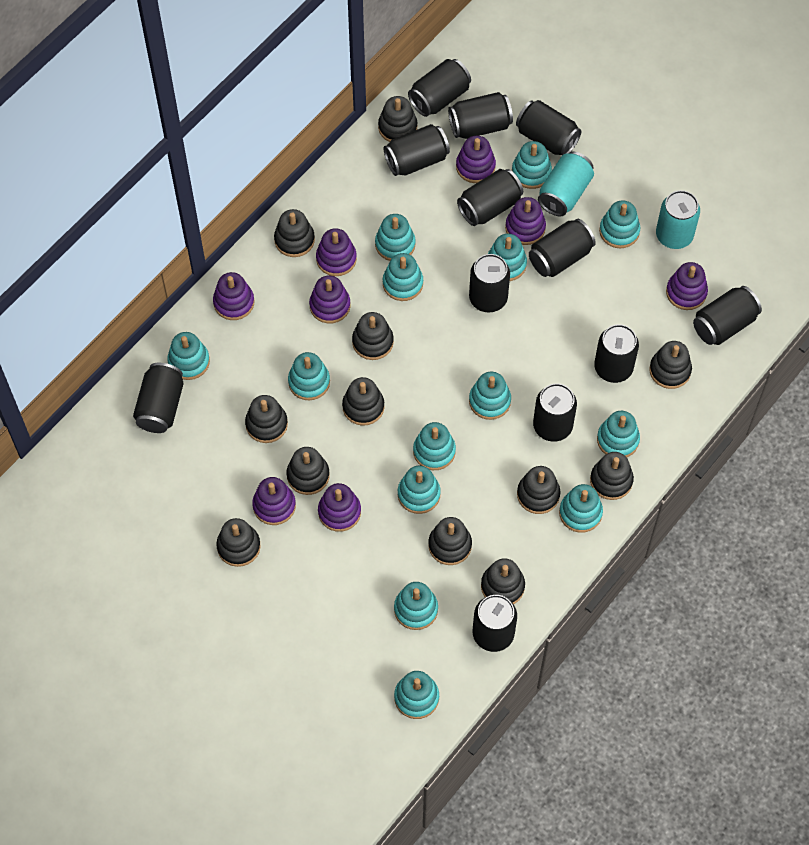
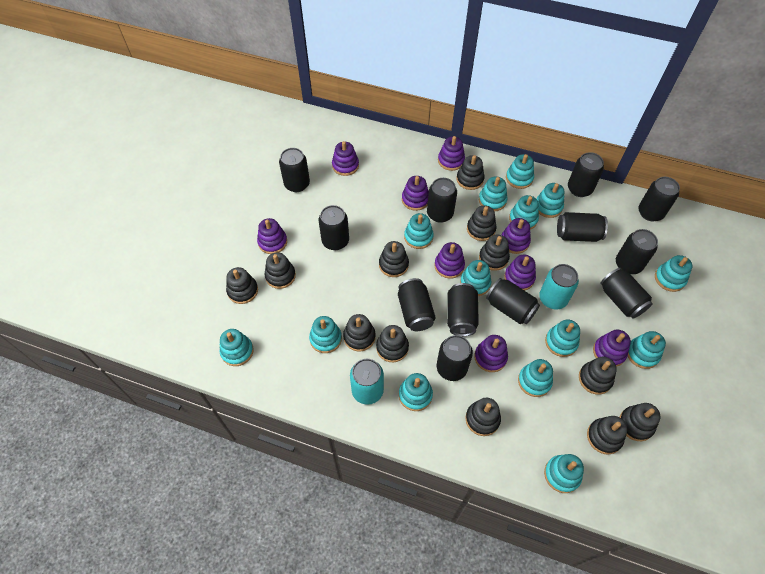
purple stacking toy: 8 -> 9

